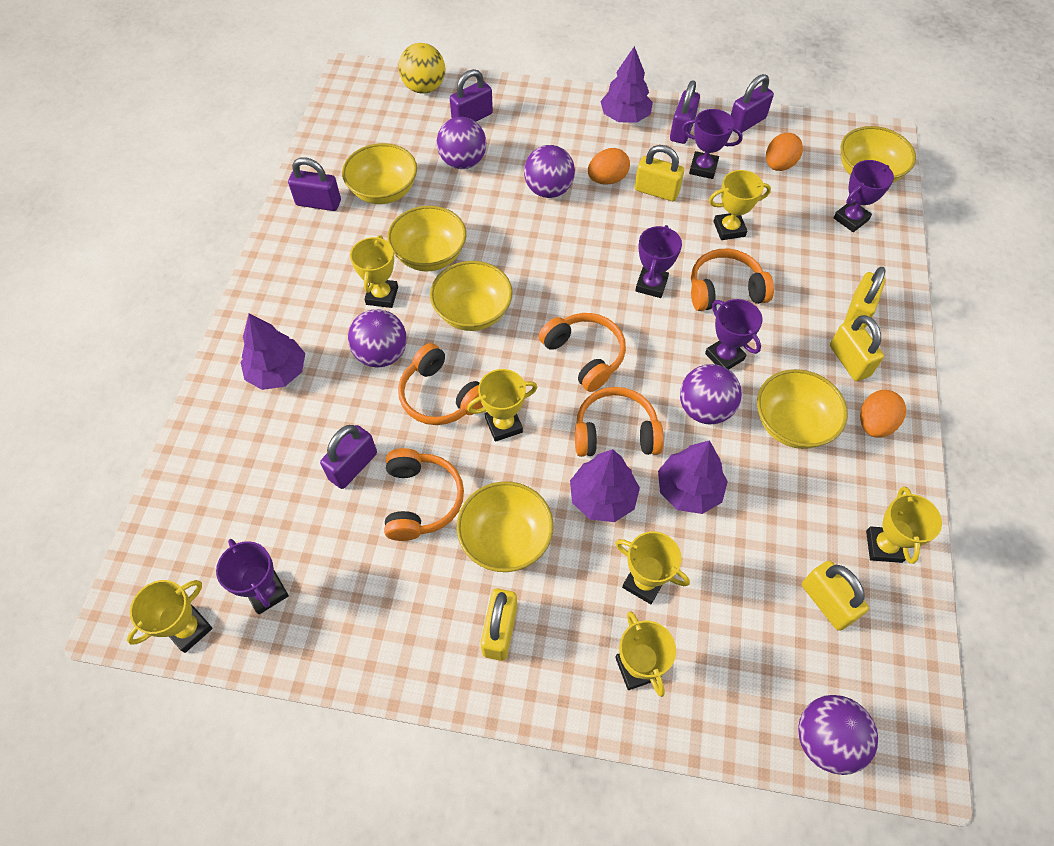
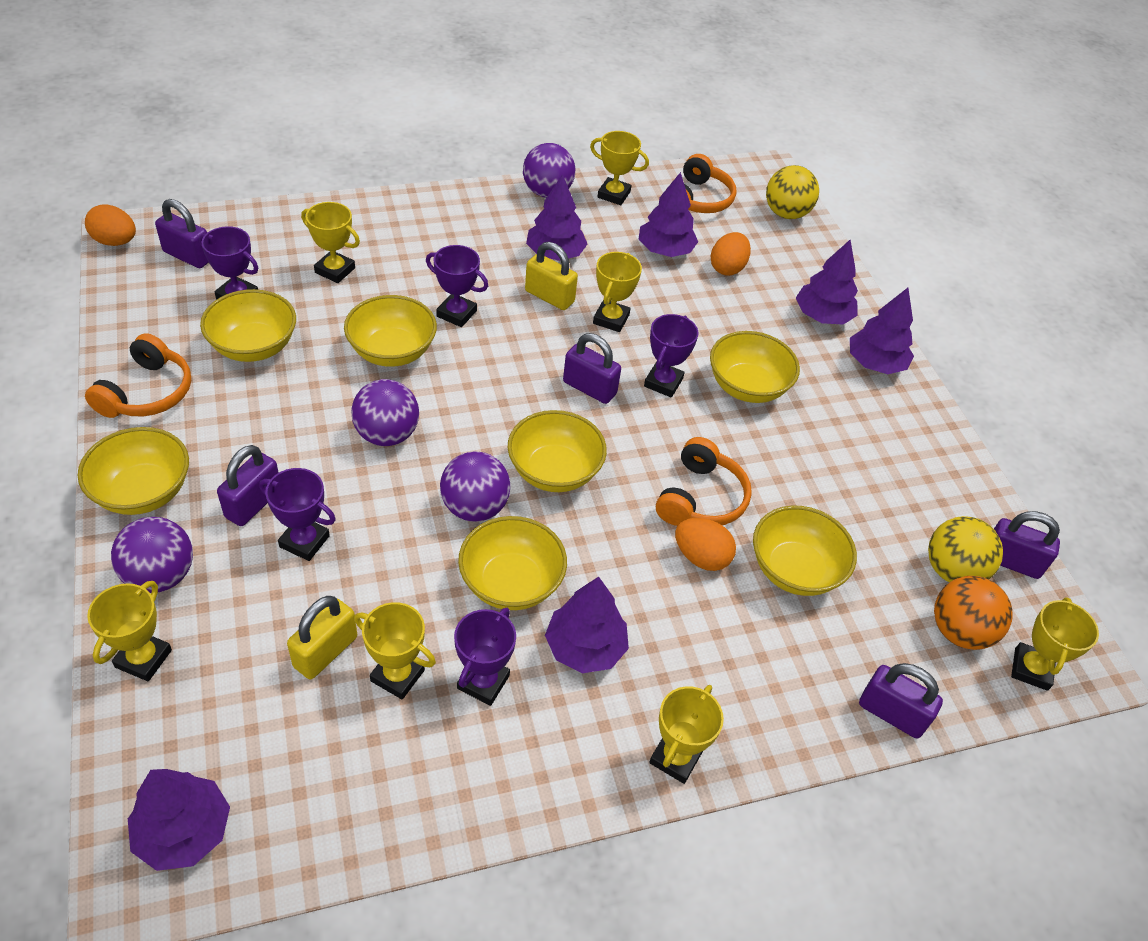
orange ball: 0 -> 1
orange headphones: 5 -> 3
purple ball: 5 -> 4
purple tree: 4 -> 6
yellow ball: 1 -> 2
yellow bowl: 6 -> 7
yellow padlock: 5 -> 2

